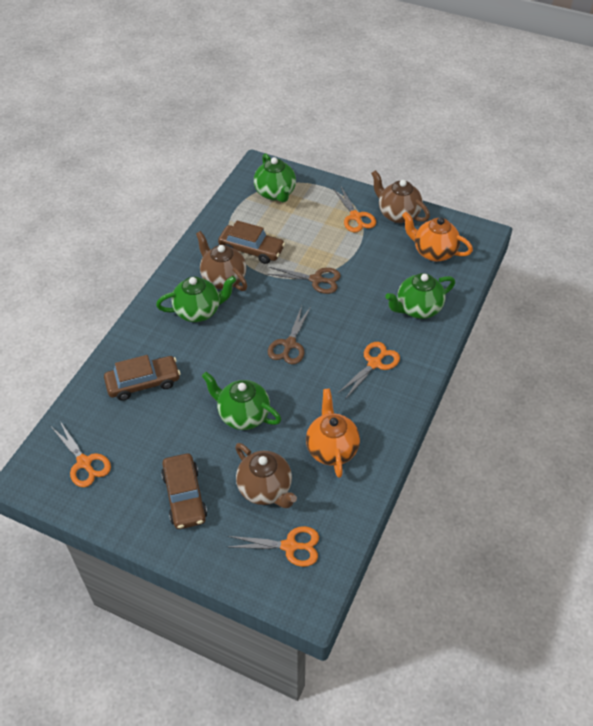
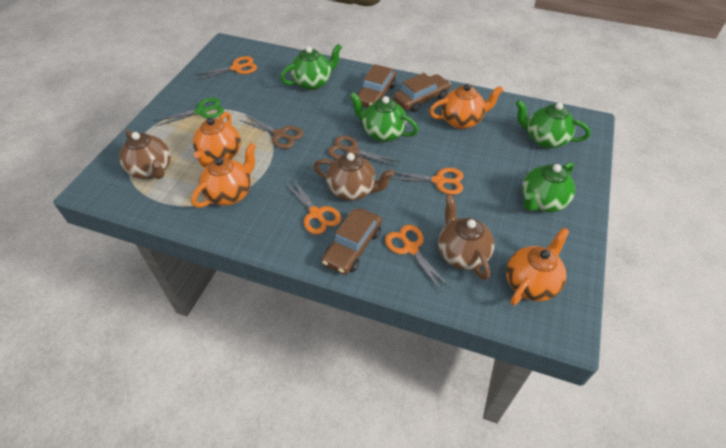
green scissors: 0 -> 1
orange teapot: 2 -> 4

